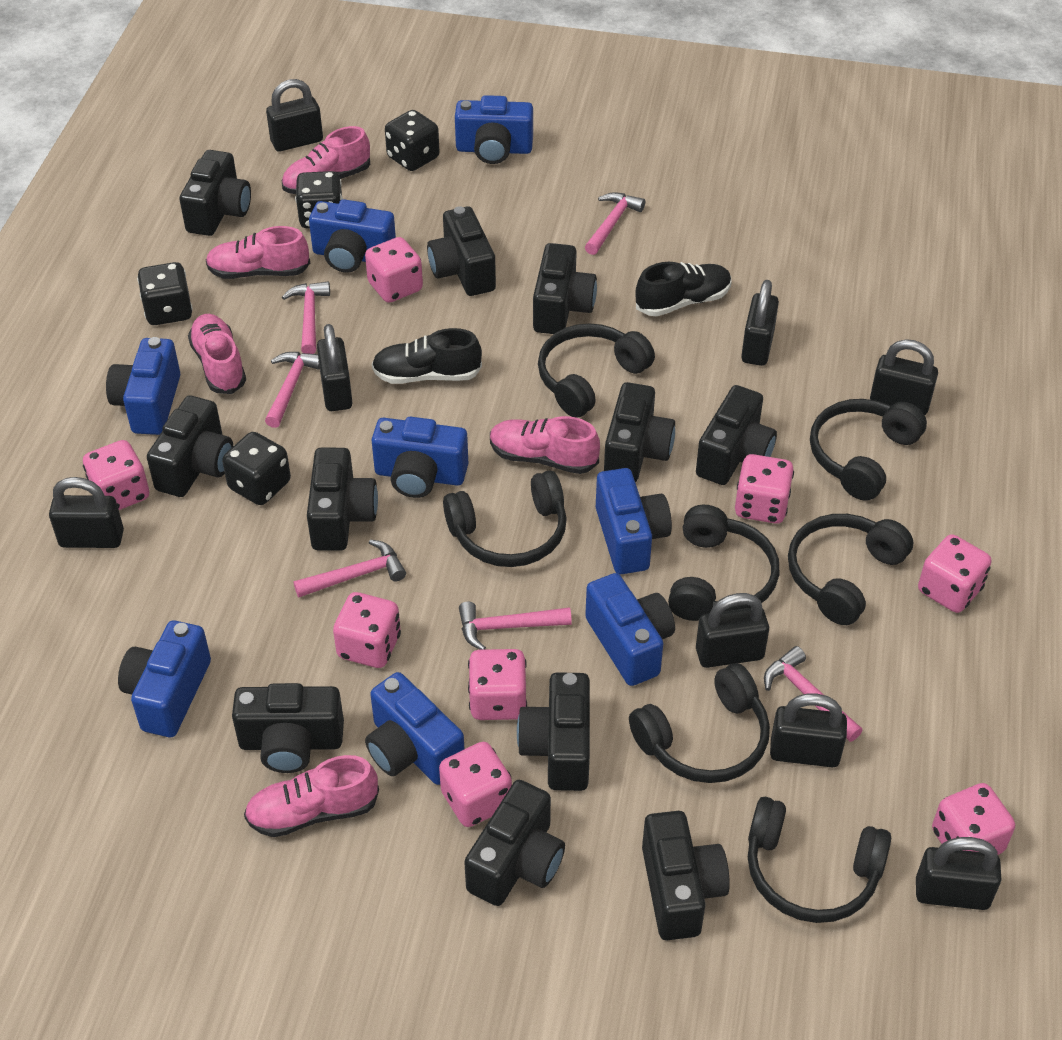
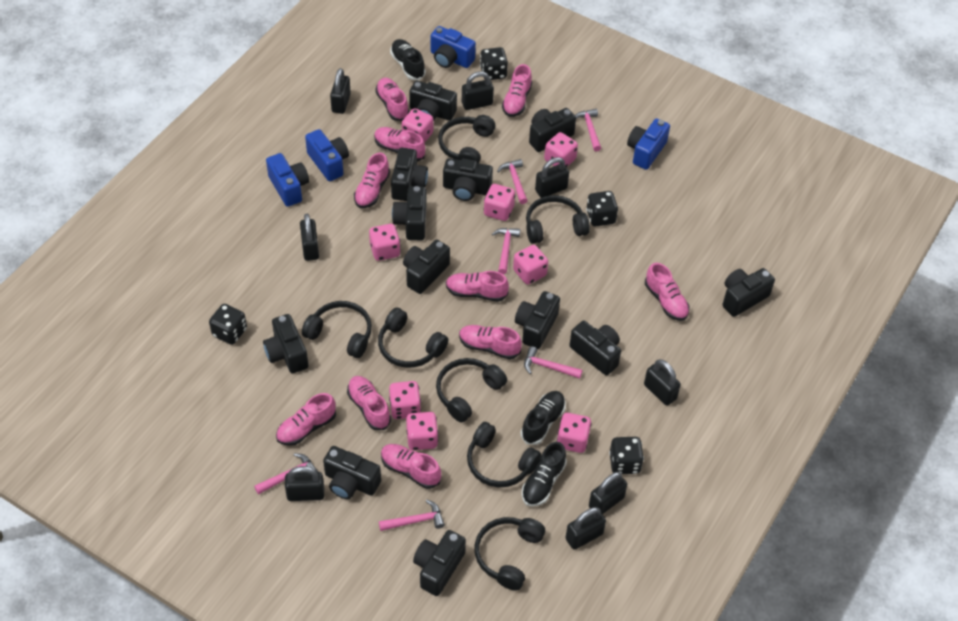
black camera: 11 -> 12
black shoe: 2 -> 3
blue camera: 8 -> 4
pink shoe: 5 -> 10

